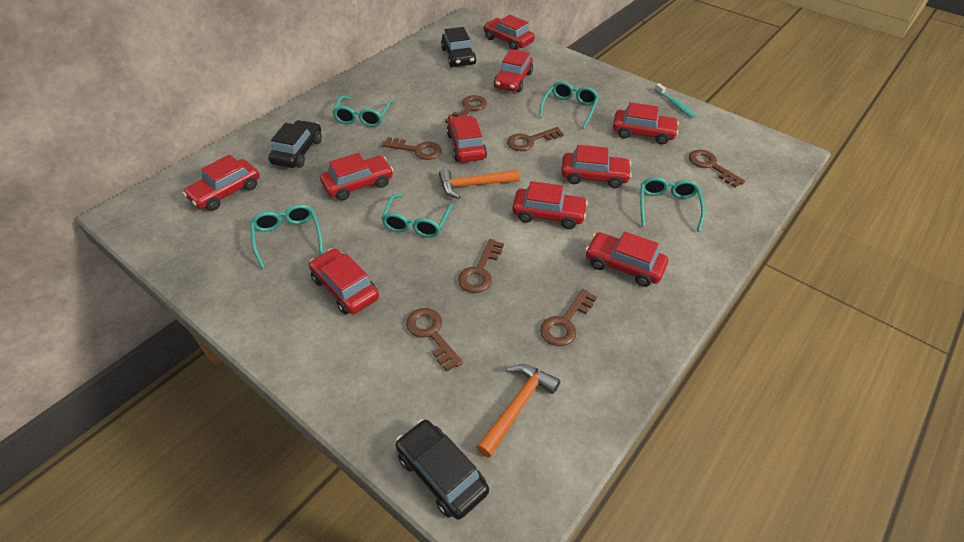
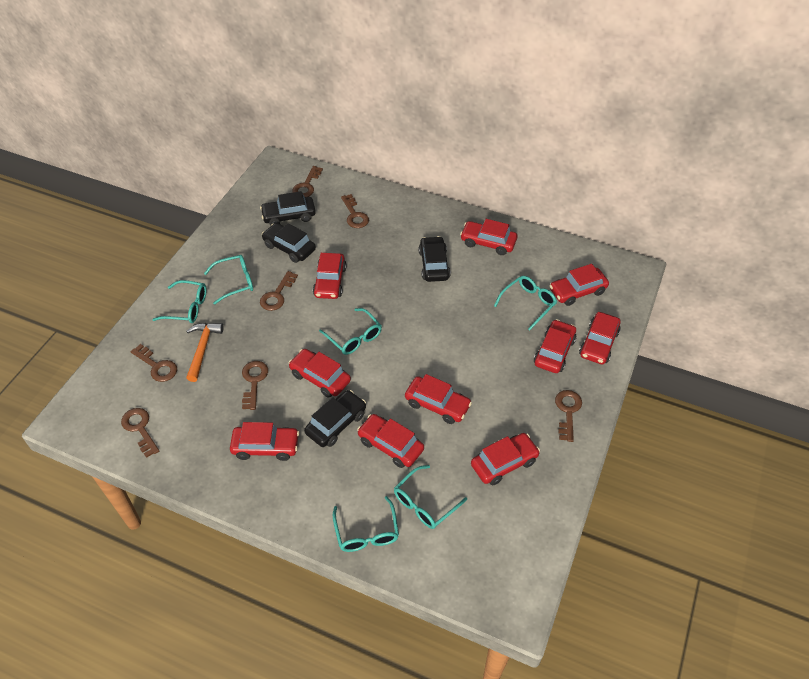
black car: 3 -> 4
orange hammer: 2 -> 1
turquoise glasses: 5 -> 6
turquoise toothbrush: 1 -> 0

